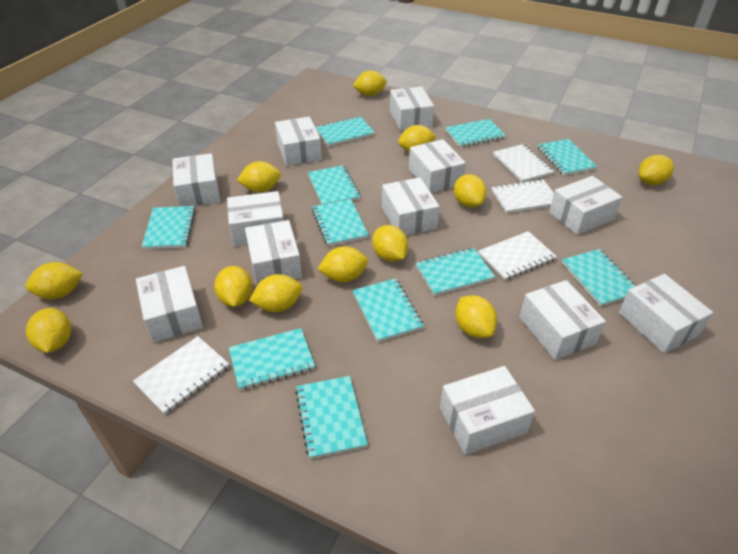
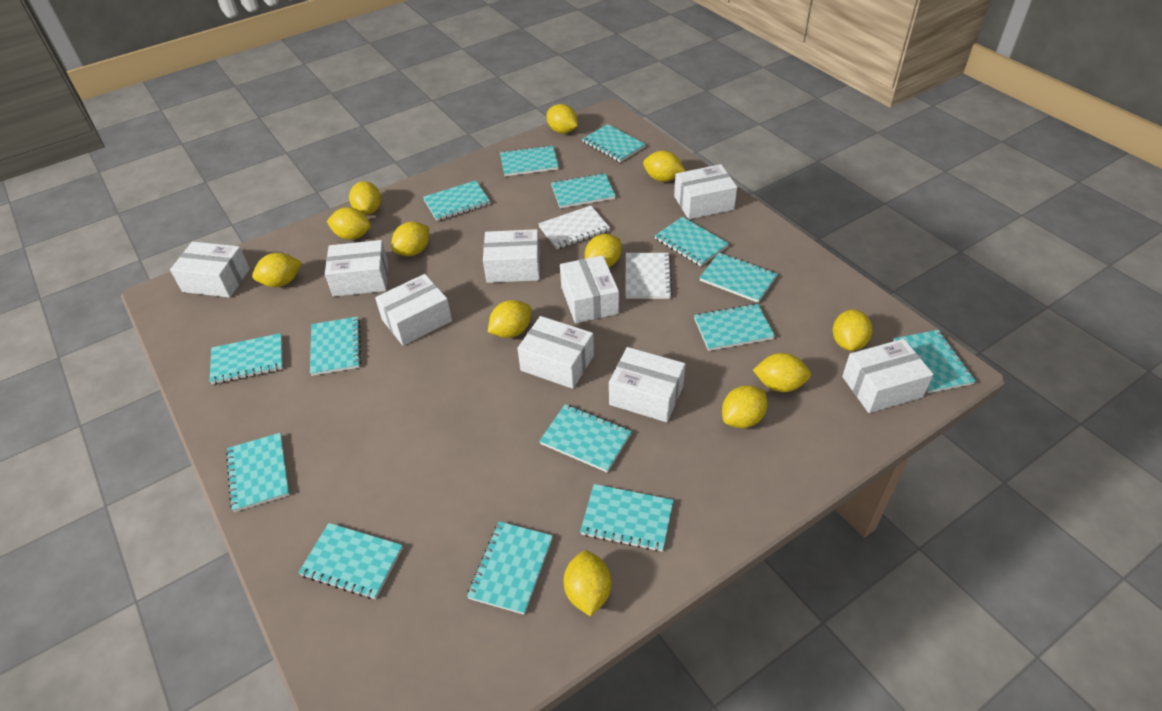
turquoise notebook: 11 -> 15
white box: 12 -> 9
white notebook: 4 -> 2

